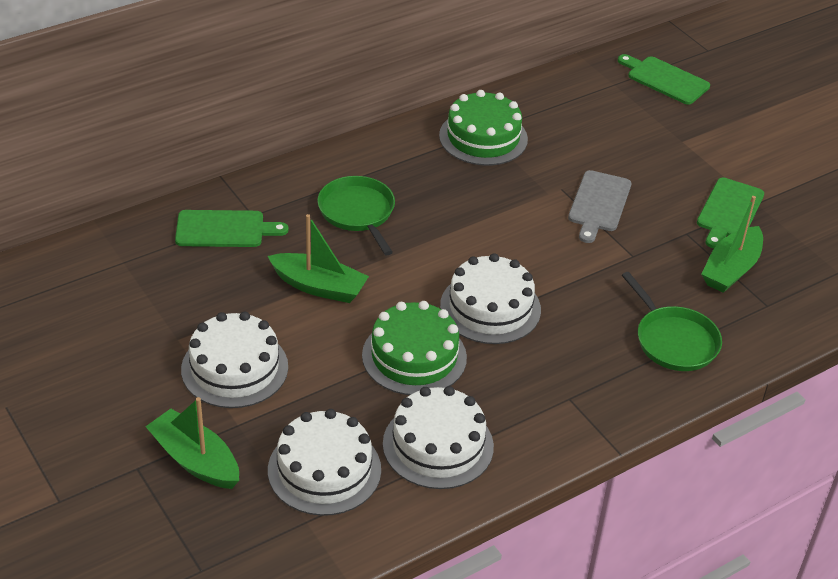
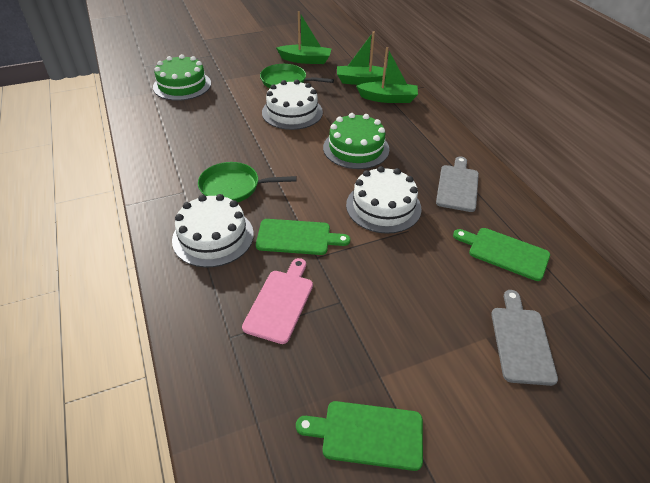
grey cutting board: 1 -> 2
pink cutting board: 0 -> 1
white cake: 4 -> 3

